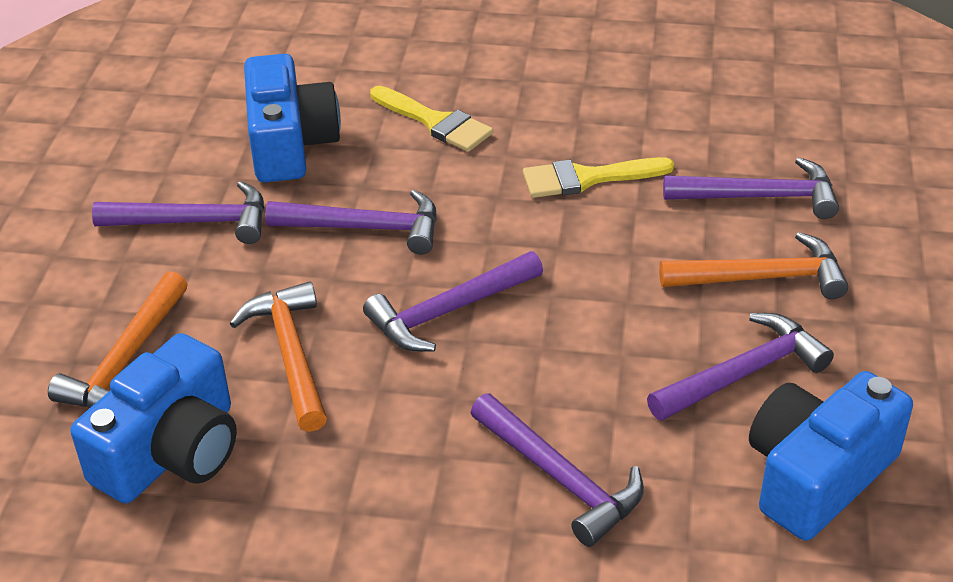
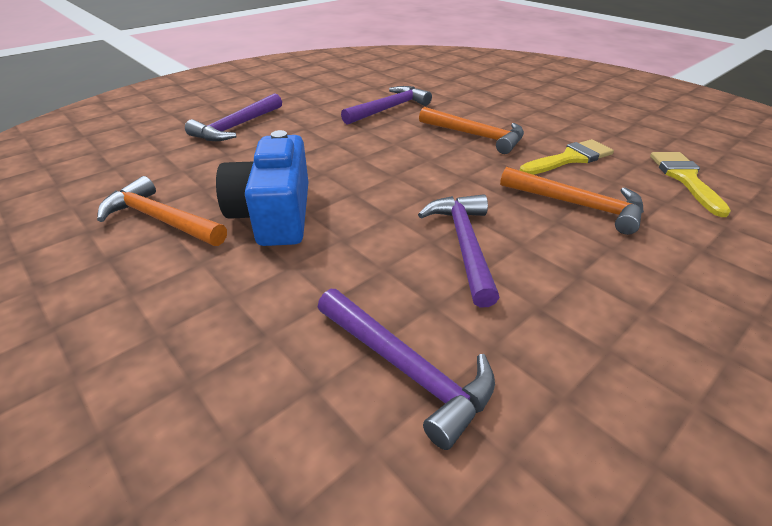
blue camera: 3 -> 1
purple hammer: 6 -> 4

